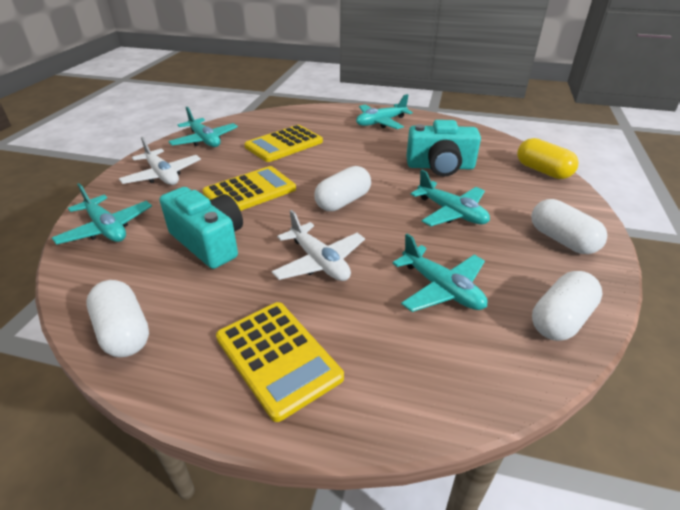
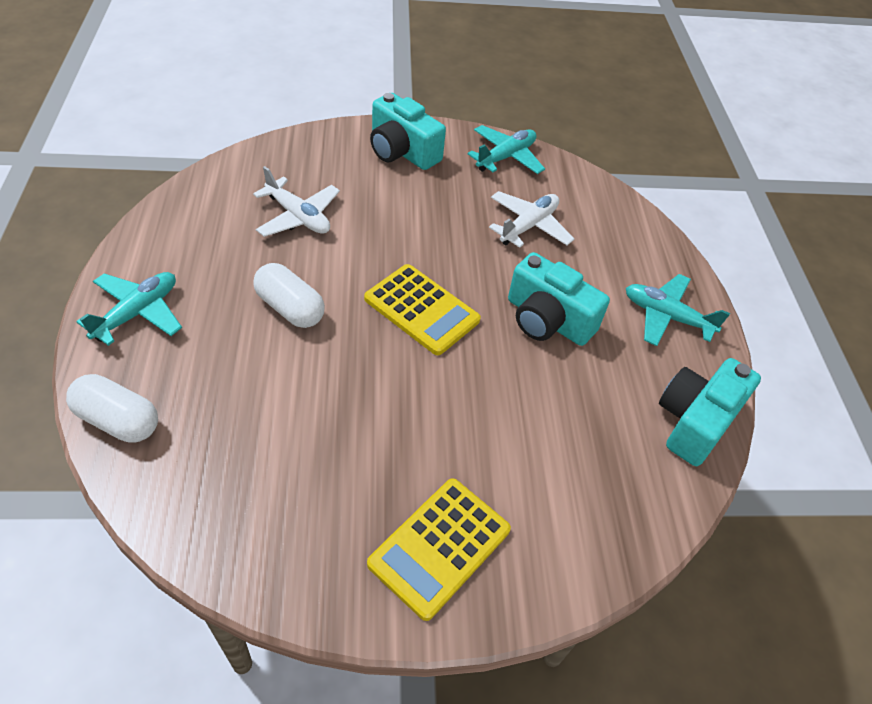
turquoise camera: 2 -> 3
turquoise plane: 5 -> 3
white capsule: 4 -> 2
yellow calculator: 3 -> 2
yellow capsule: 1 -> 0

